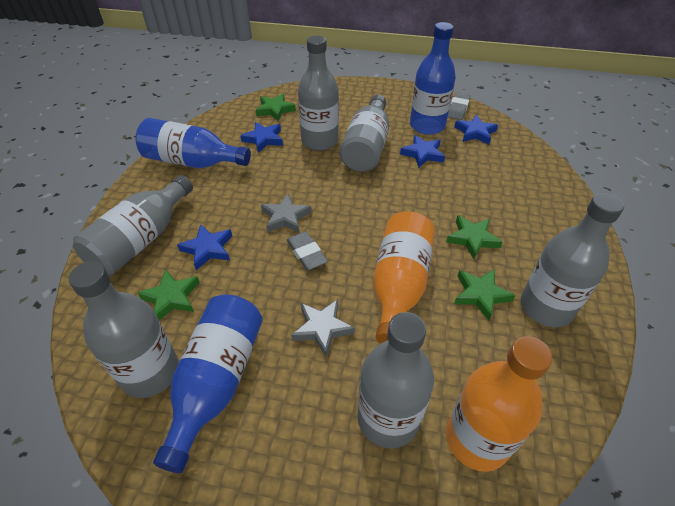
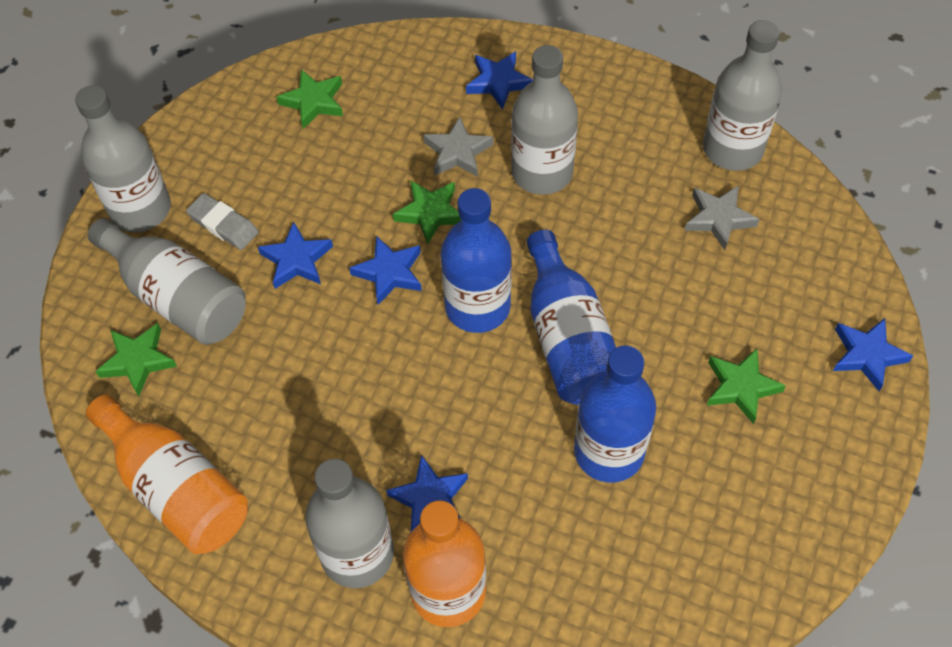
blue star: 4 -> 5
grey bottle: 6 -> 5
grey eraser: 2 -> 1

